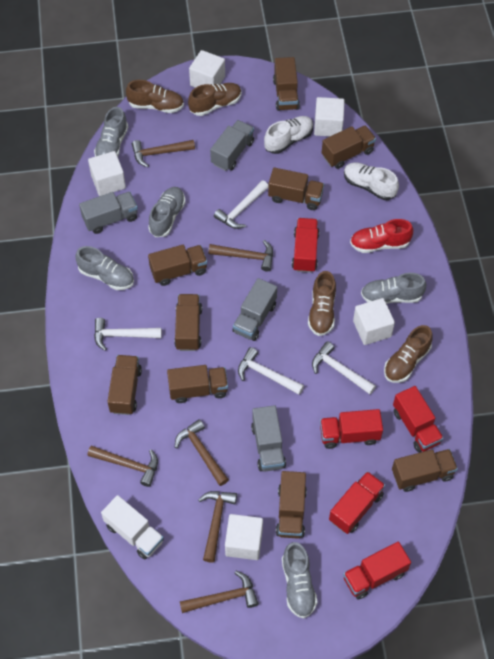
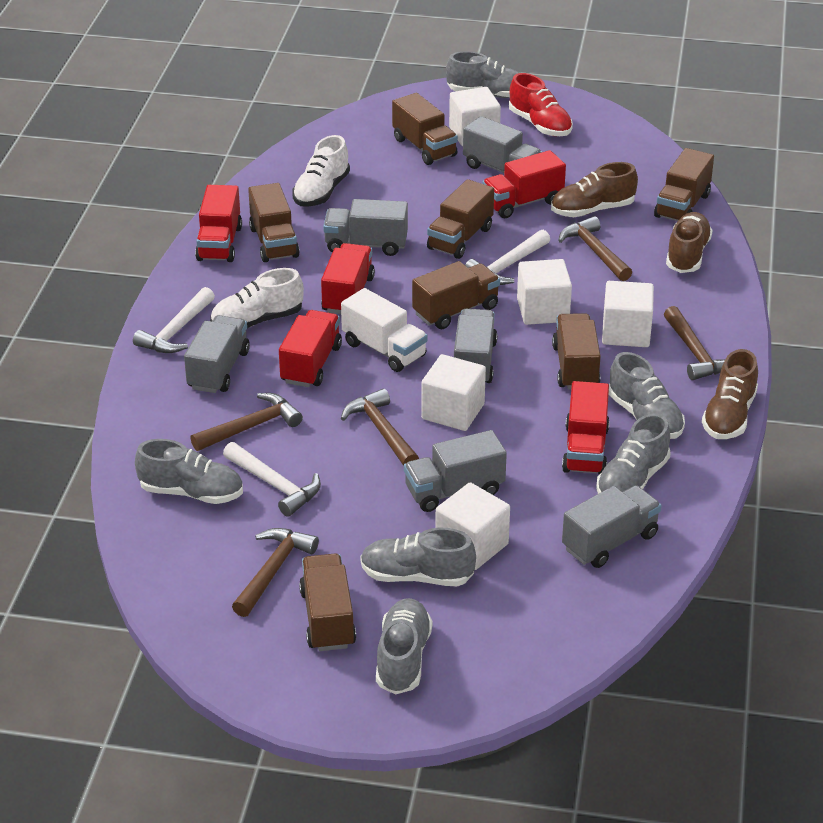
brown hammer: 6 -> 5
brown shoe: 4 -> 3
brown truck: 9 -> 7
grey shoe: 5 -> 6
grey truck: 4 -> 6
white hammer: 4 -> 3

